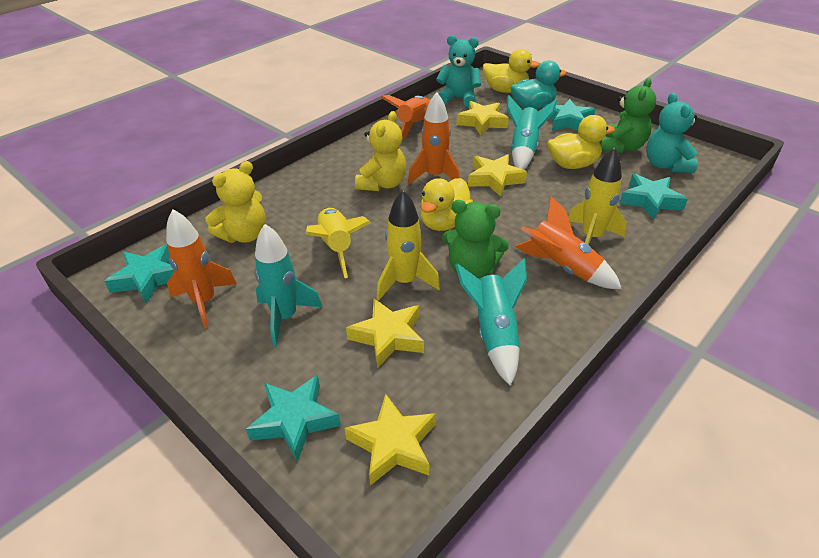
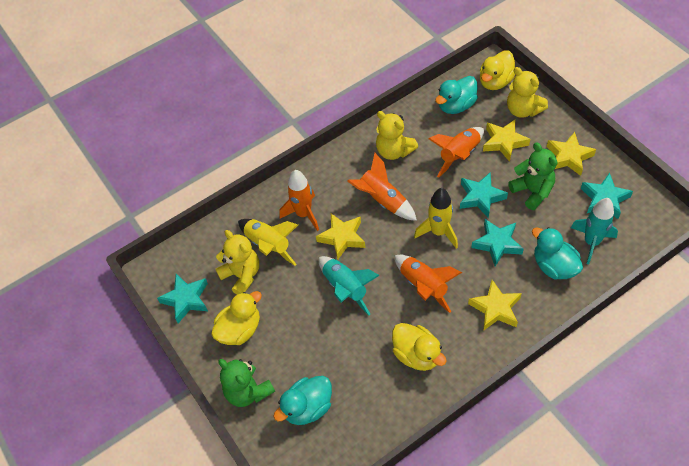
turquoise duck: 1 -> 3
turquoise rocket: 3 -> 2
turquoise teddy bear: 2 -> 0
yellow rocket: 3 -> 2
yellow teddy bear: 2 -> 3

